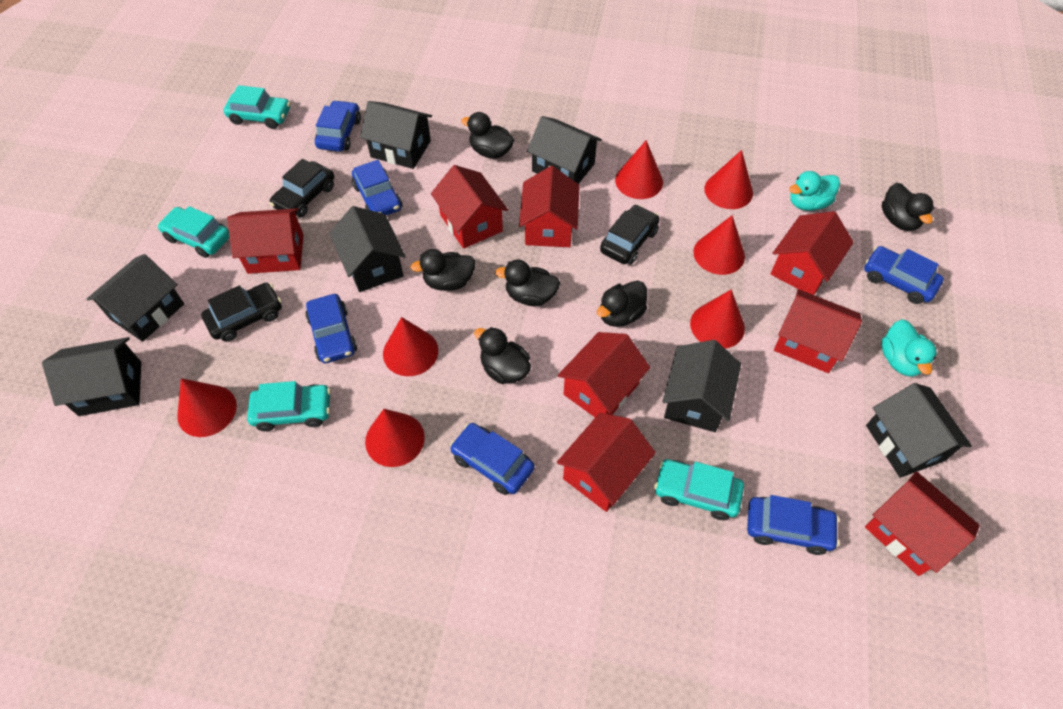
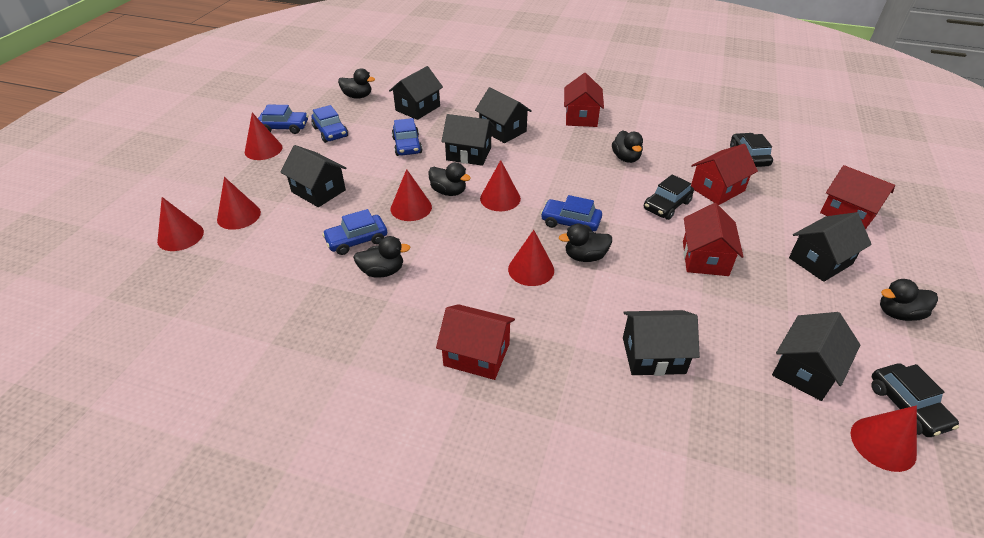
blue car: 6 -> 5
red house: 8 -> 5
turquoise car: 4 -> 0
turquoise duck: 2 -> 0

